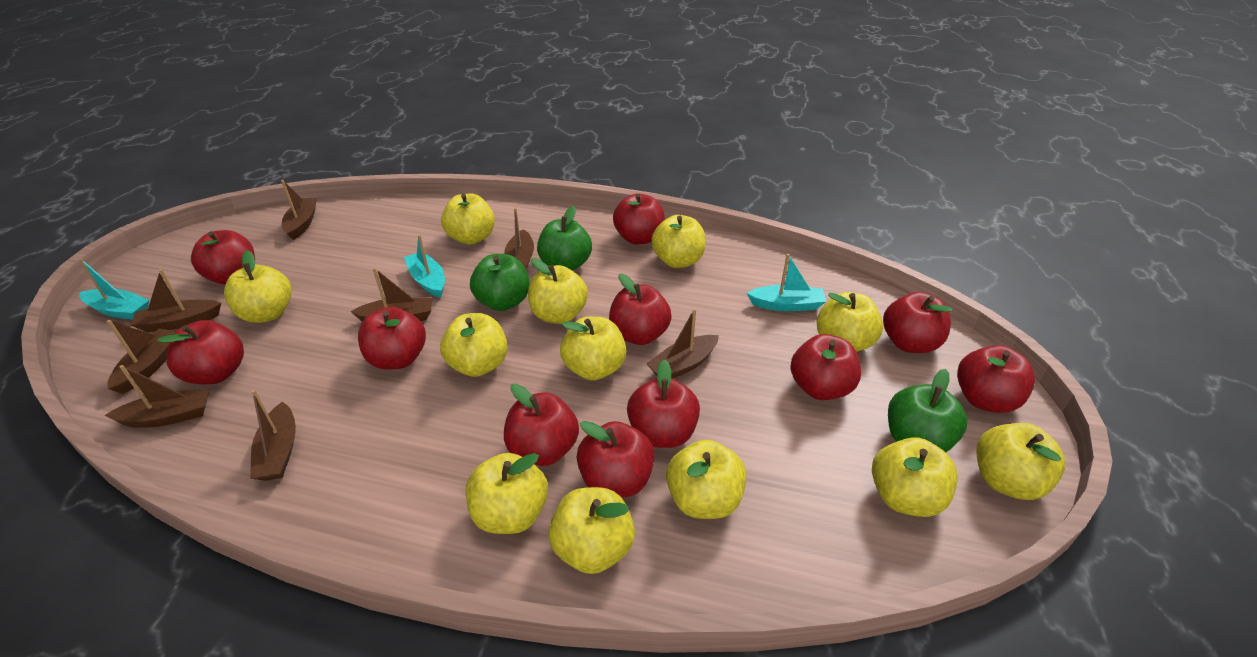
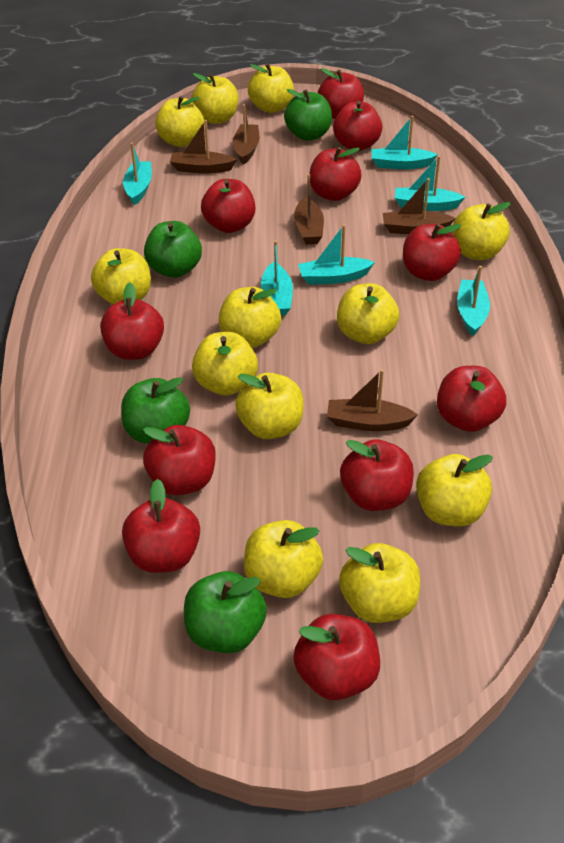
brown boat: 8 -> 5
green apple: 3 -> 4
turquoise boat: 3 -> 6

